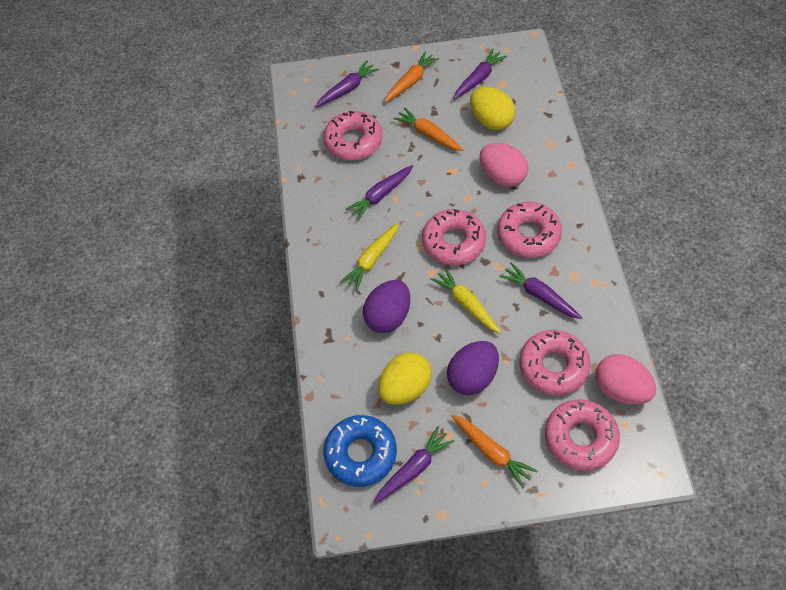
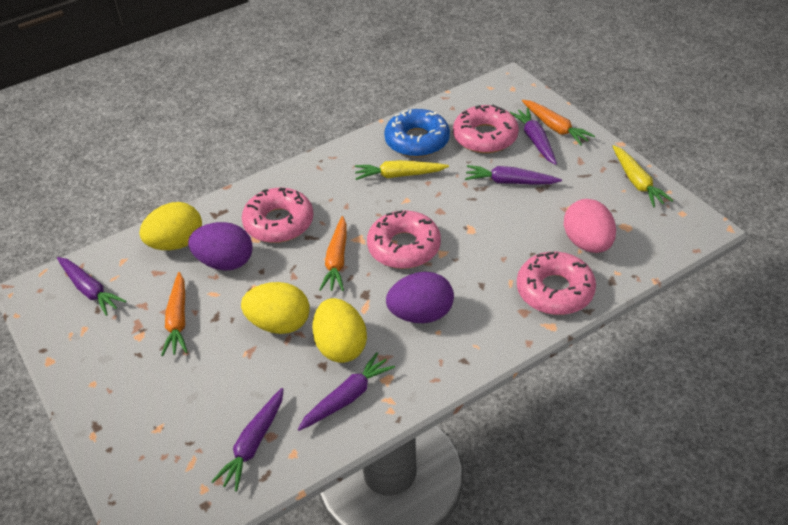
pink donut: 5 -> 4
pink egg: 2 -> 1
yellow egg: 2 -> 3

